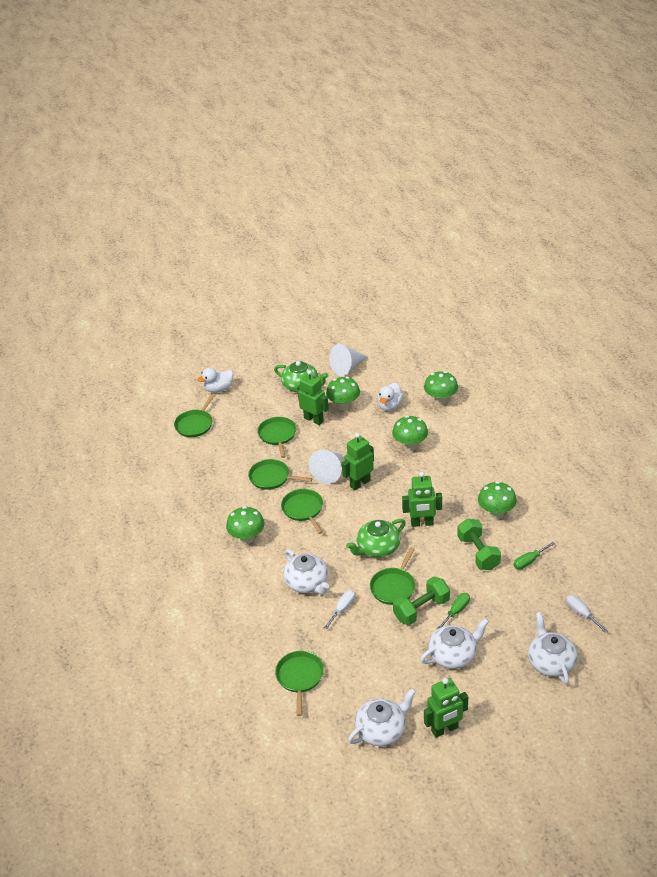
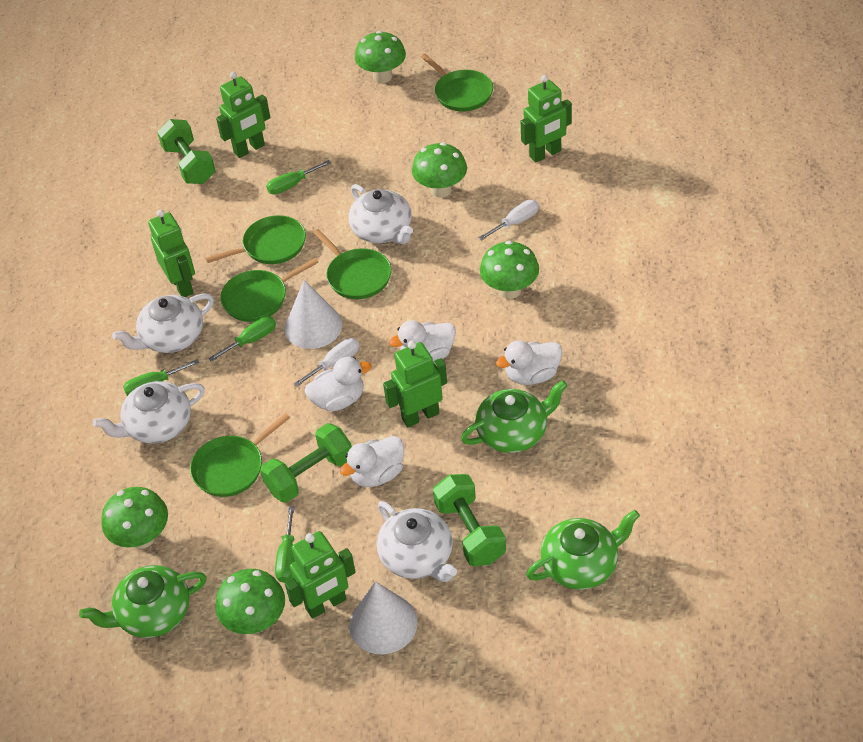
green dumbbell: 2 -> 3
green pan: 6 -> 5
green robot: 4 -> 5
green screwdriver: 2 -> 4
green teapot: 2 -> 3
white duck: 2 -> 4

